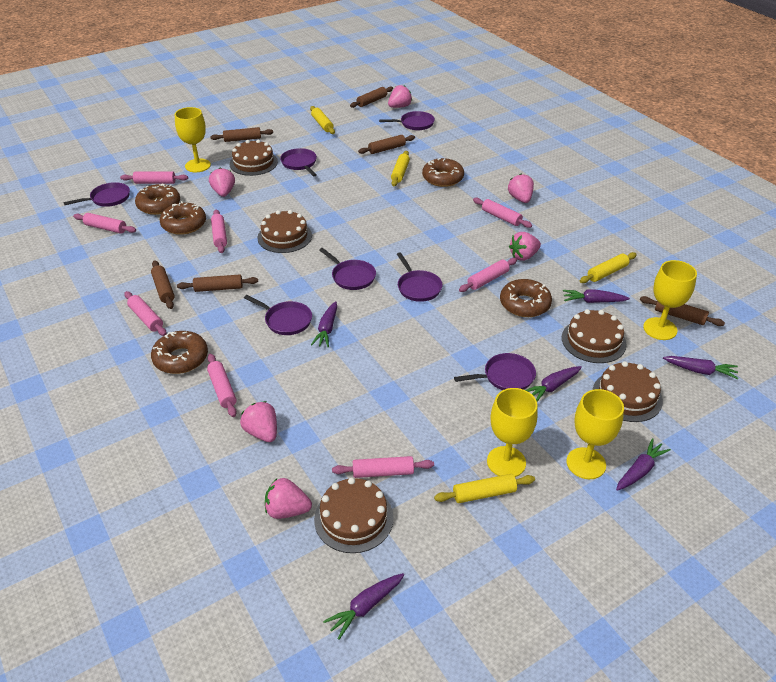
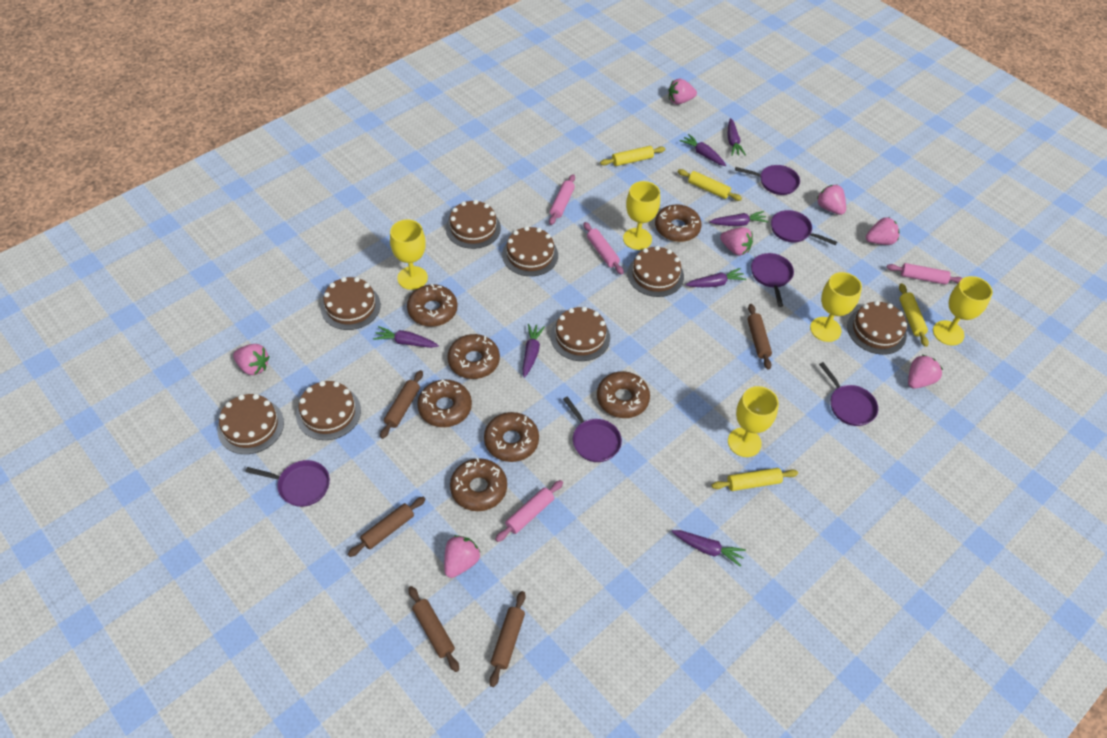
brown cake: 5 -> 8
brown donut: 5 -> 7
brown rolling pin: 6 -> 5
pink rolling pin: 8 -> 4
pink strawberry: 6 -> 7
purple carrot: 6 -> 7
purple pan: 7 -> 6
yellow goblet: 4 -> 5

